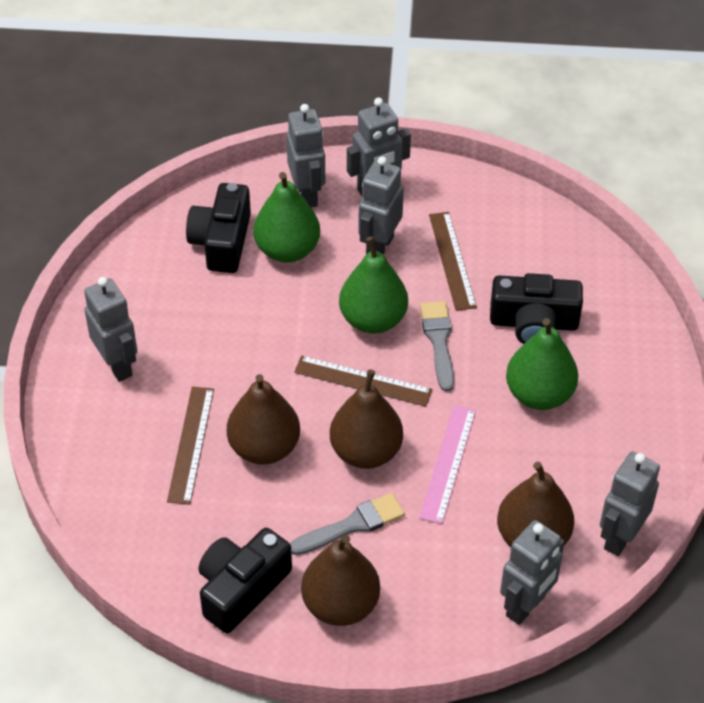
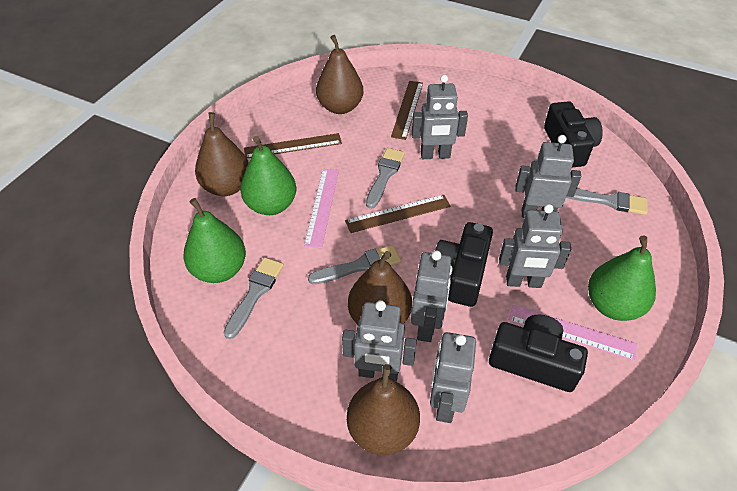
grey brush: 2 -> 4
pink ruler: 1 -> 2

